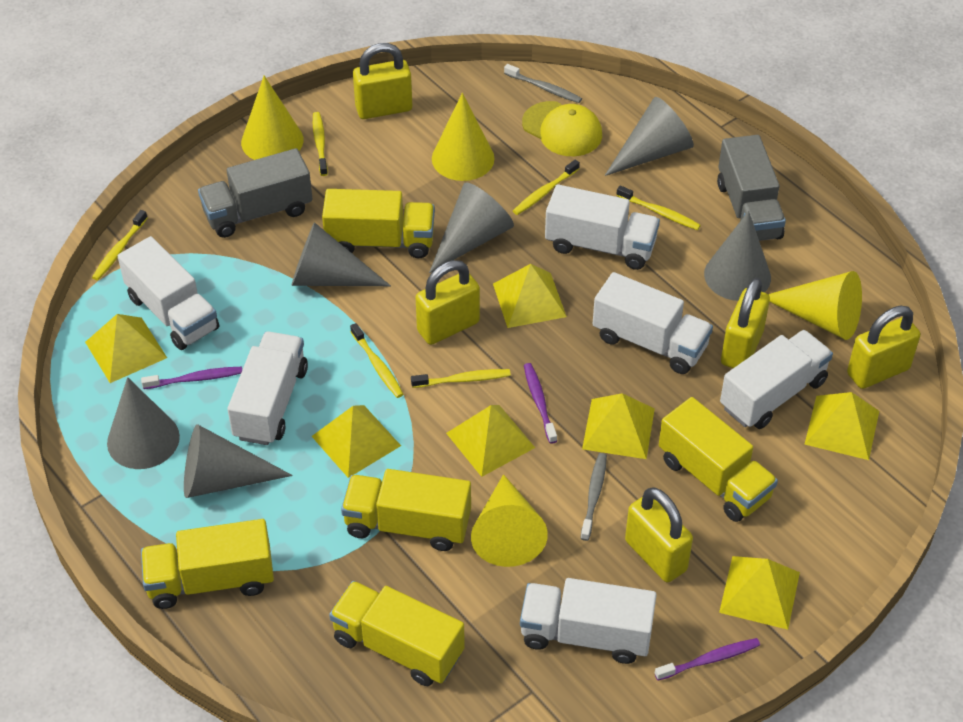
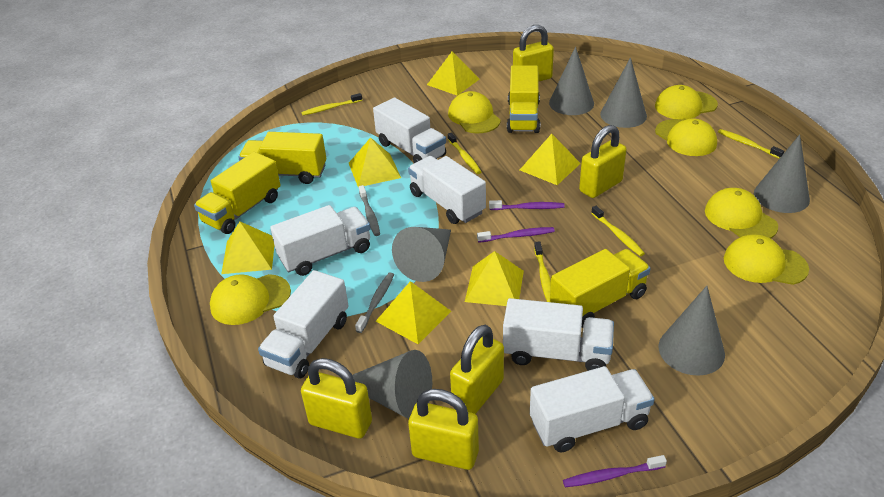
grey truck: 2 -> 0
yellow cap: 1 -> 6
yellow cone: 4 -> 0
yellow pyramid: 7 -> 6
yellow toothbrush: 6 -> 5
yellow truck: 5 -> 4

